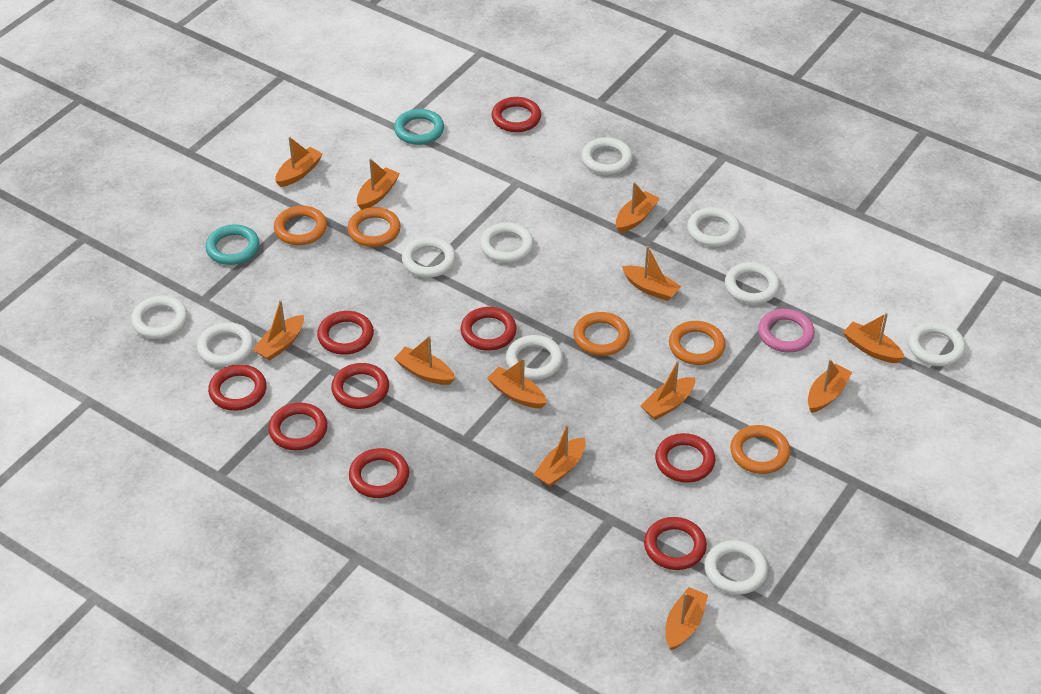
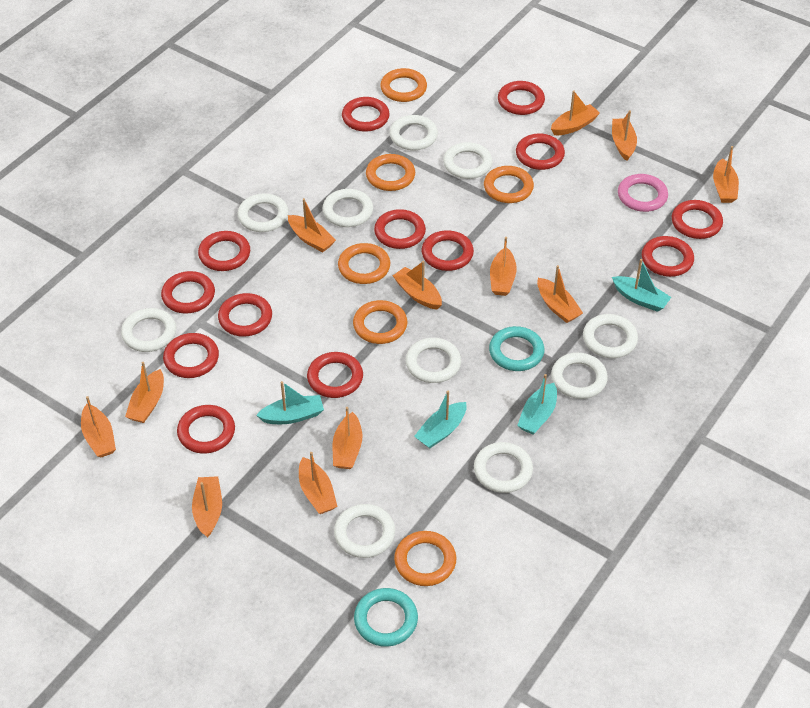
orange ring: 5 -> 6
red ring: 9 -> 13
turquoise boat: 0 -> 4

